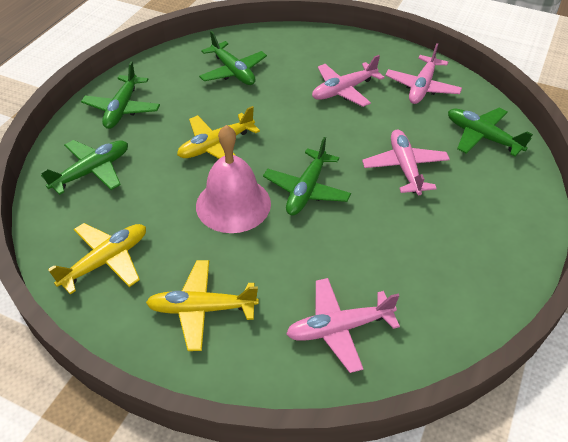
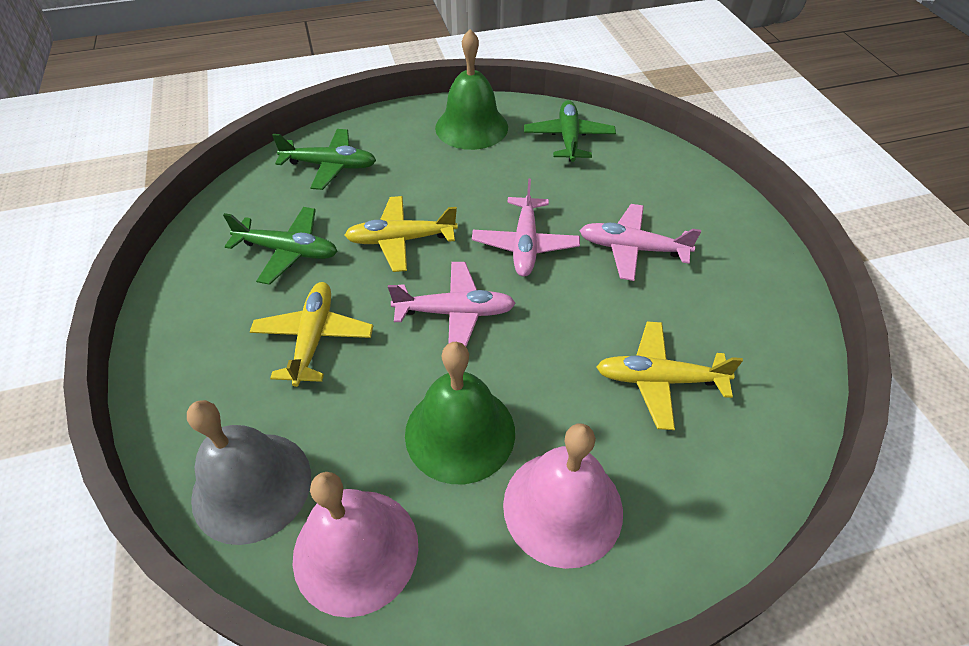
green bell: 0 -> 2
green plane: 5 -> 3
grey bell: 0 -> 1
pink bell: 1 -> 2
pink plane: 4 -> 3

